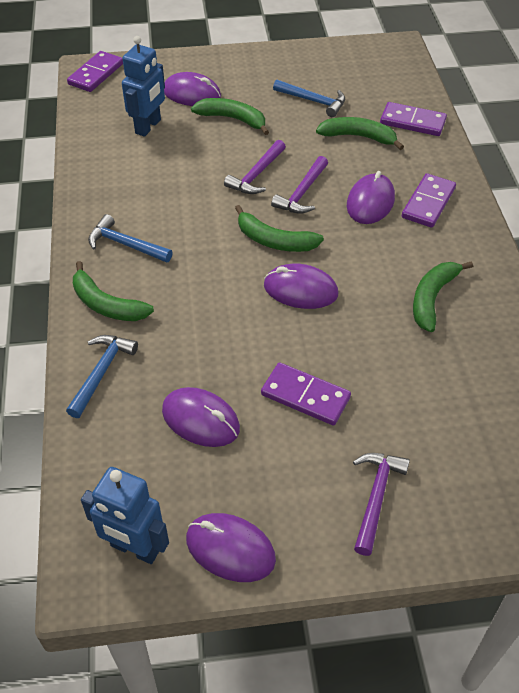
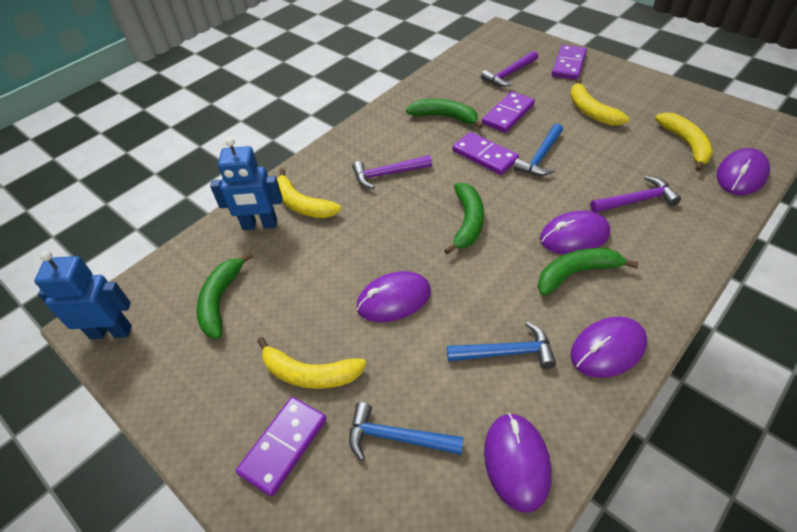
green banana: 5 -> 4
yellow banana: 0 -> 4

